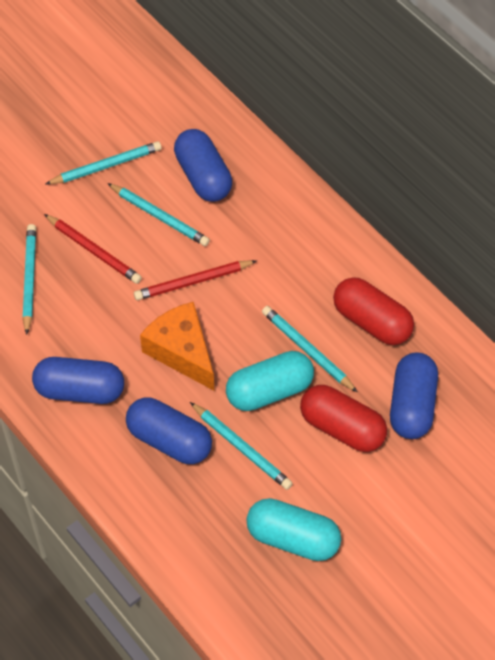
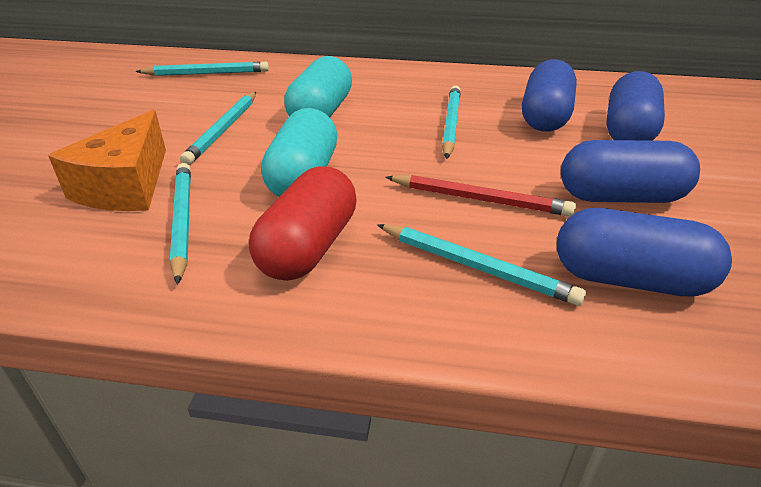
red capsule: 2 -> 1
red pencil: 2 -> 1

